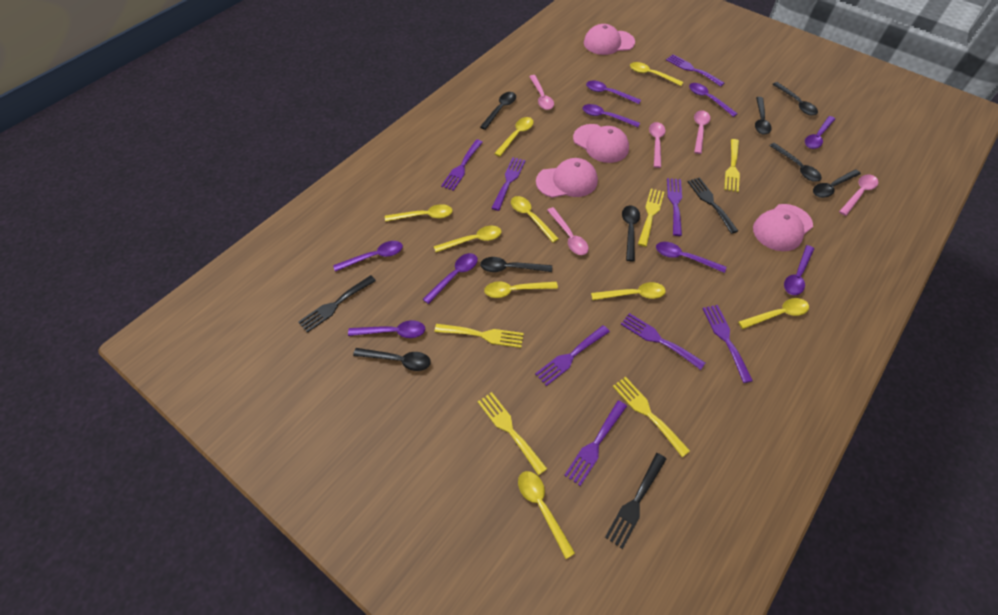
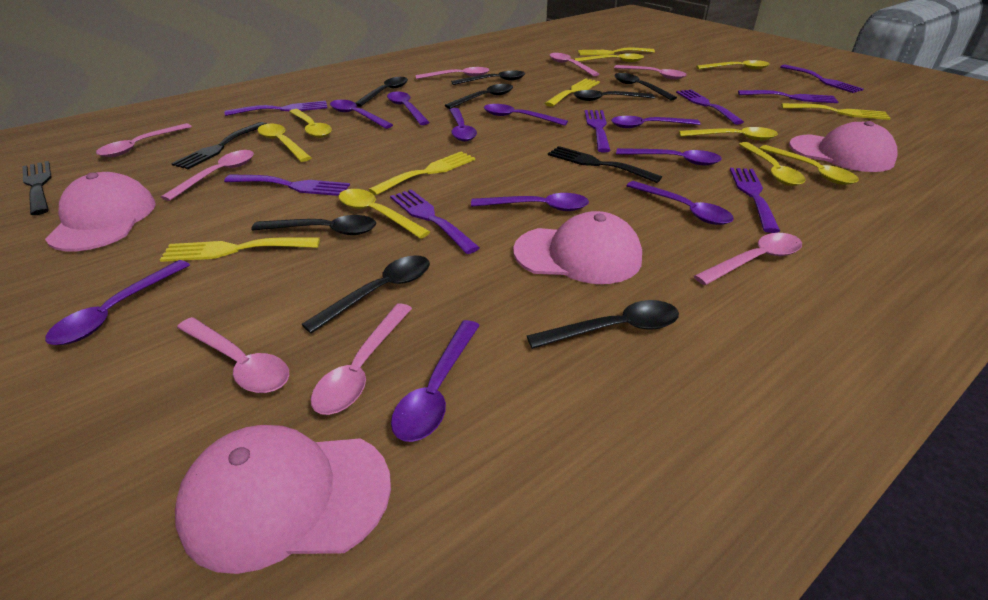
pink spoon: 5 -> 8
purple spoon: 9 -> 10
yellow spoon: 9 -> 8

